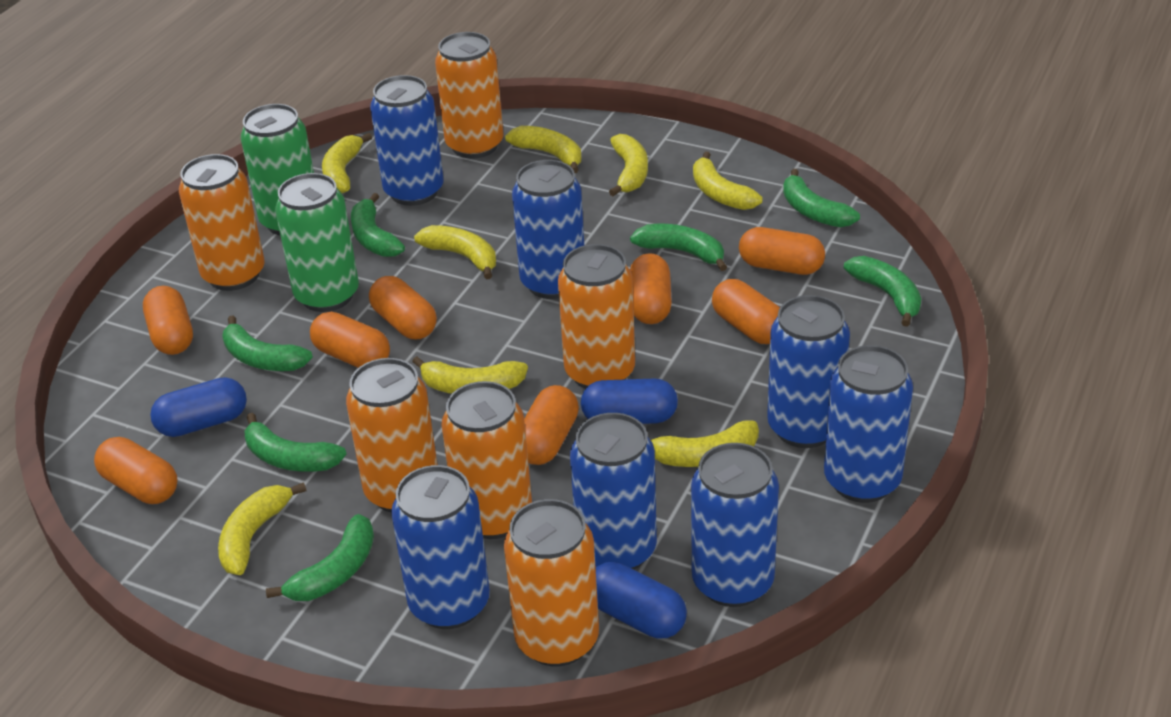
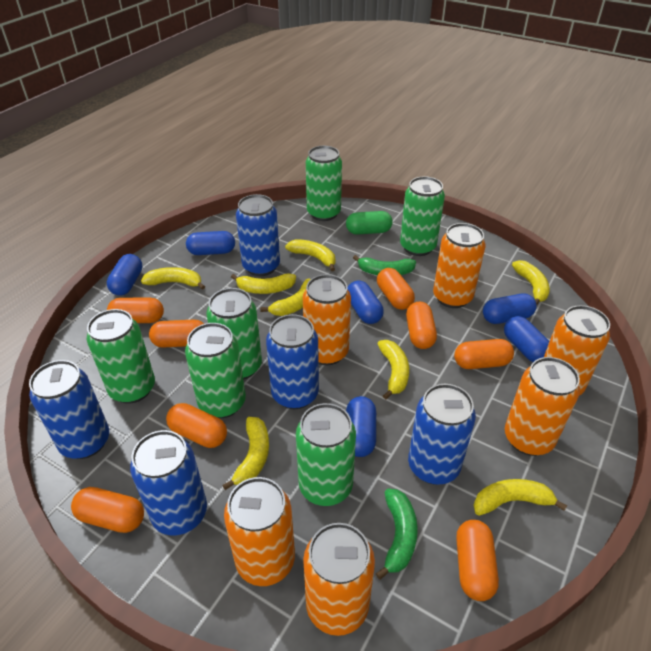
blue can: 7 -> 5
blue capsule: 3 -> 6
green banana: 7 -> 2
green can: 2 -> 6
green capsule: 0 -> 1

